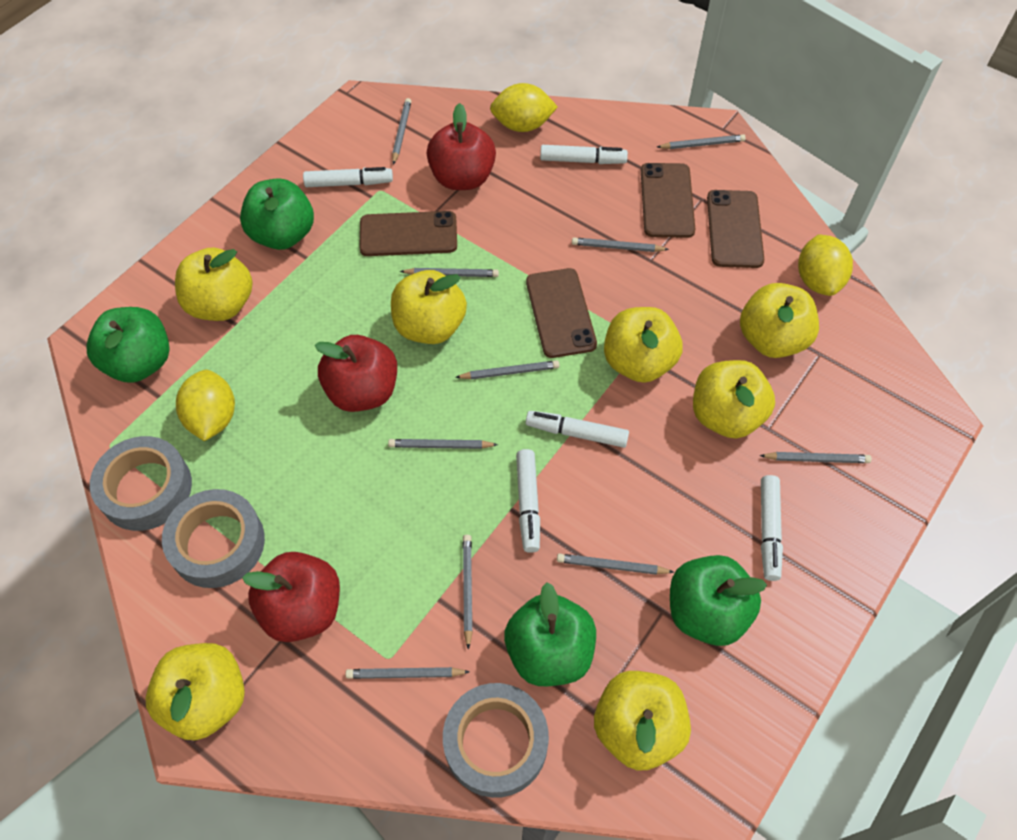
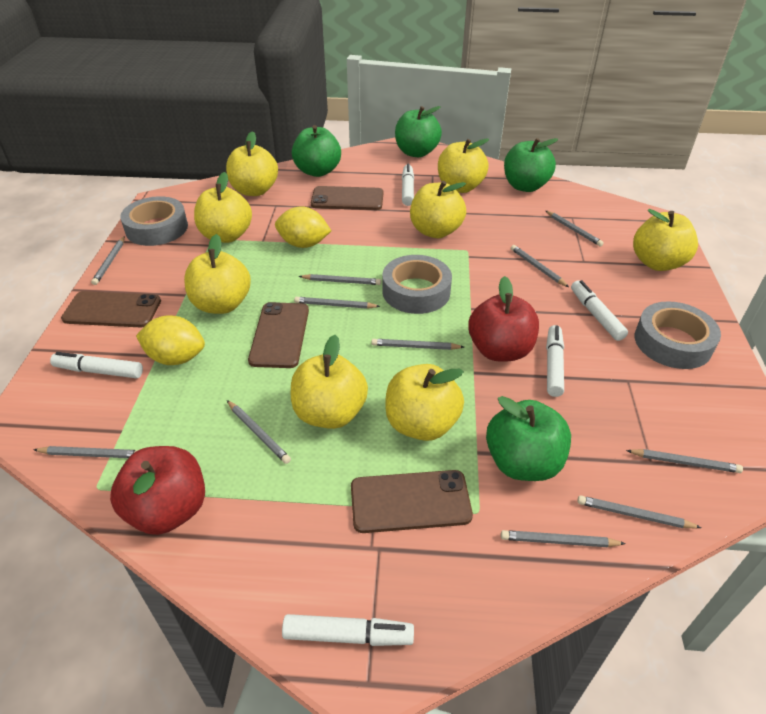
grey pencil: 10 -> 11
red apple: 3 -> 2
yellow apple: 7 -> 8
yellow lemon: 3 -> 2

